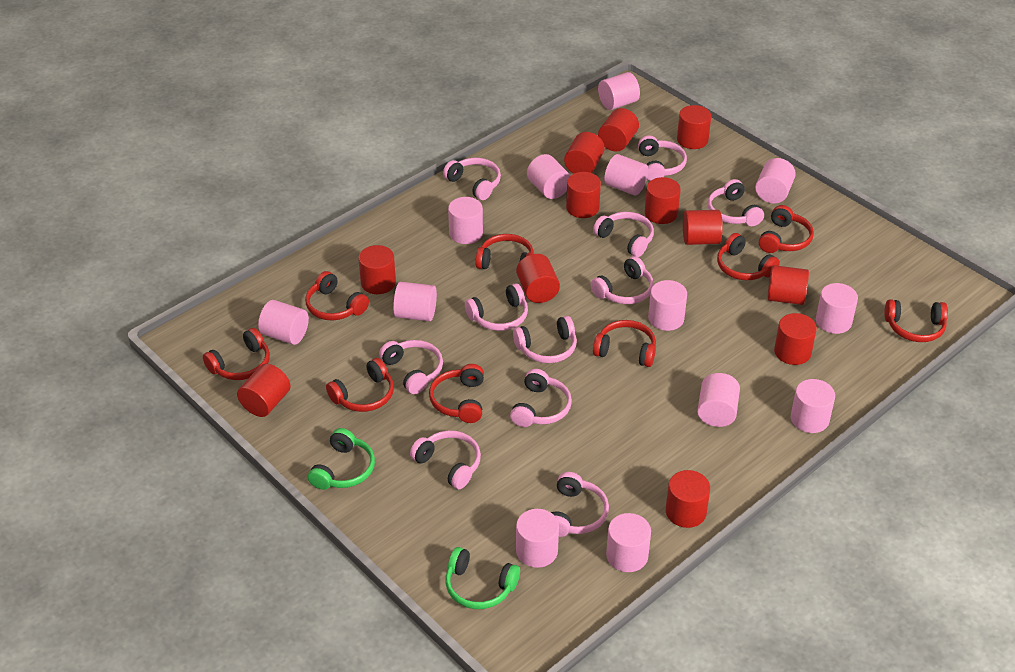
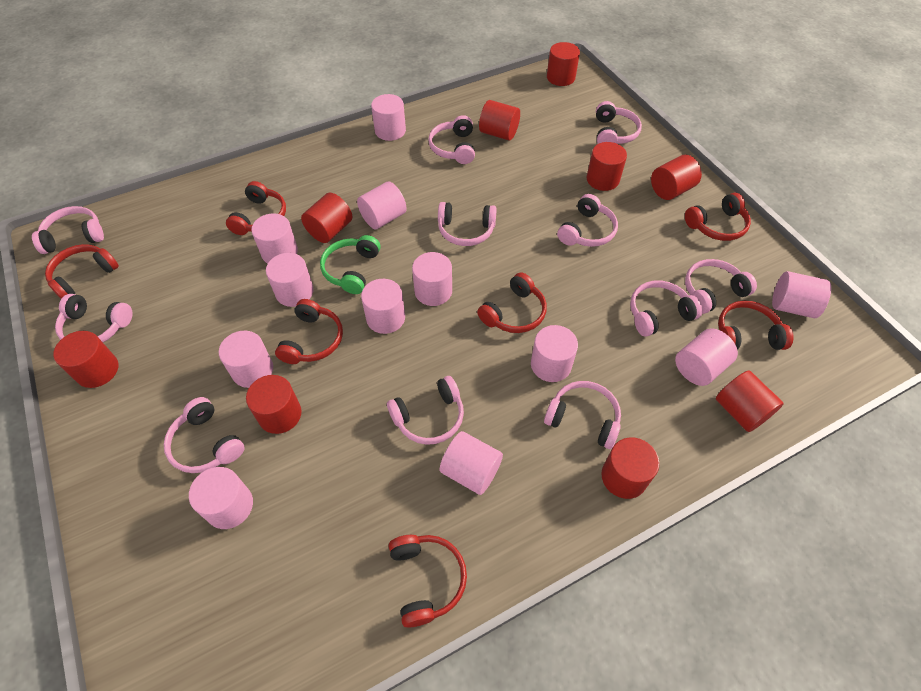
green headphones: 2 -> 1
pink cylinder: 13 -> 12
red cylinder: 12 -> 9
red headphones: 9 -> 7

